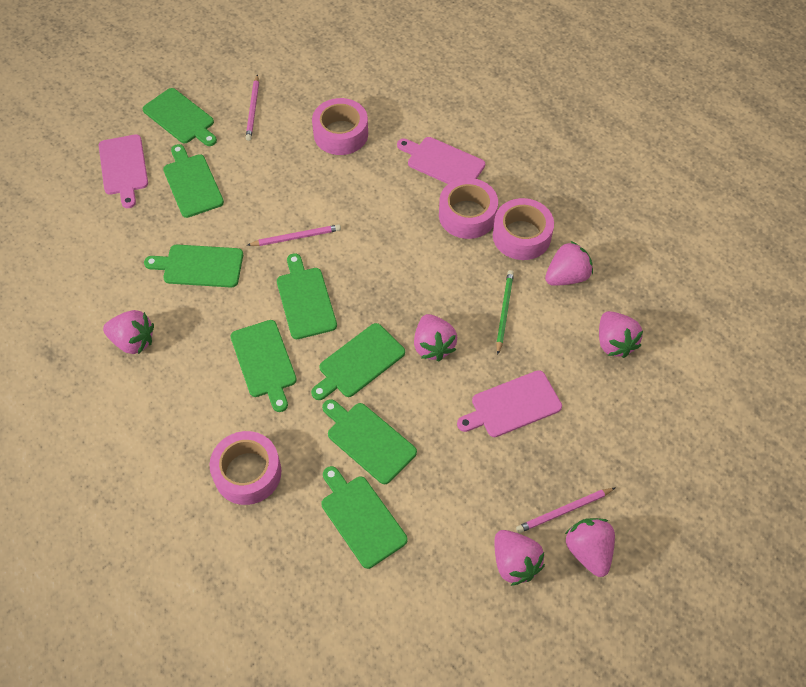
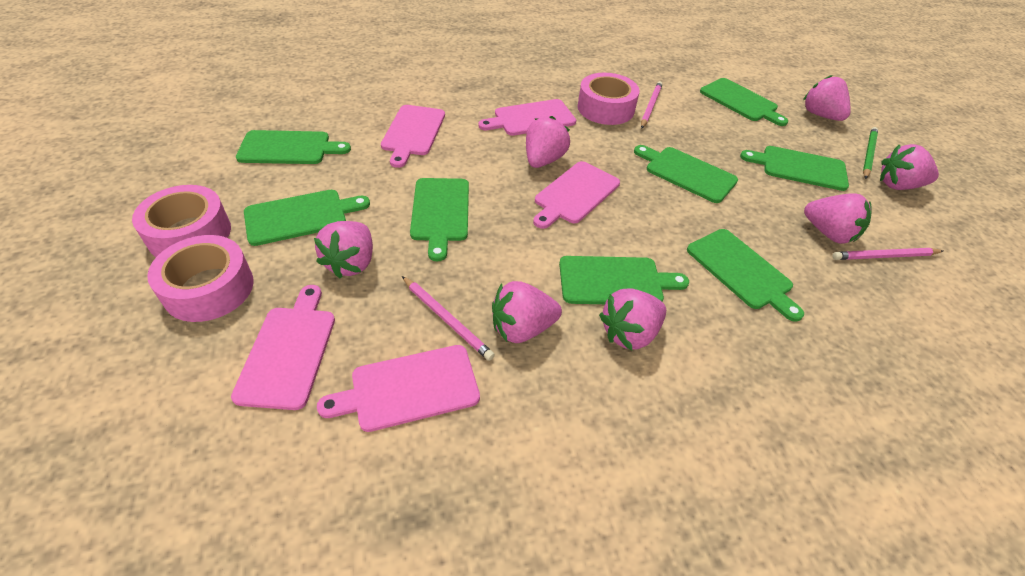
pink cutting board: 3 -> 5
pink strawberry: 6 -> 7
pink tape: 4 -> 3

